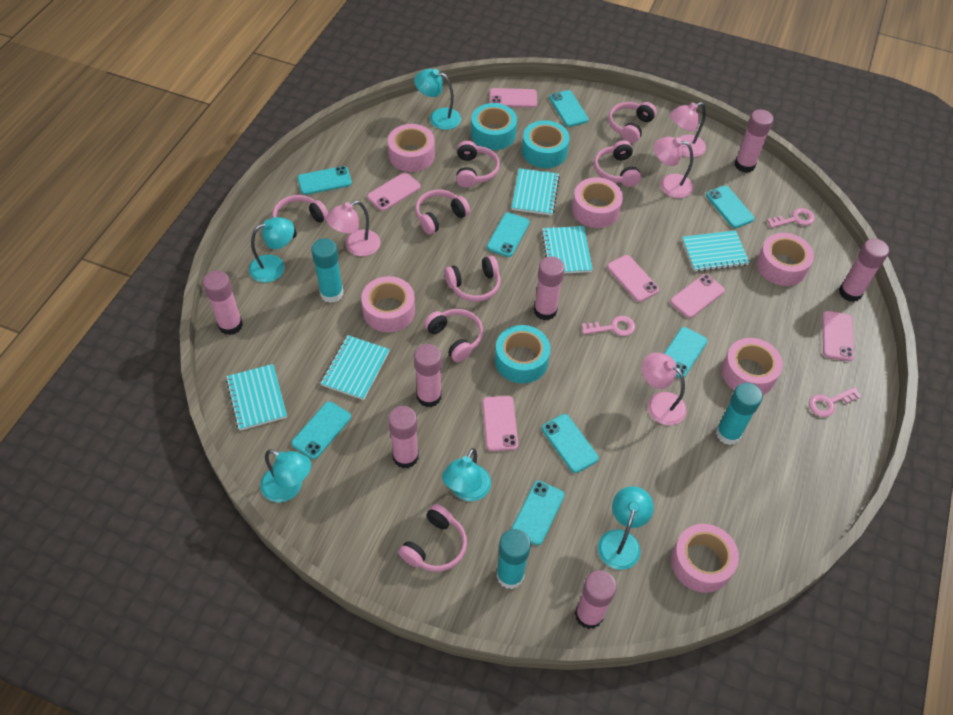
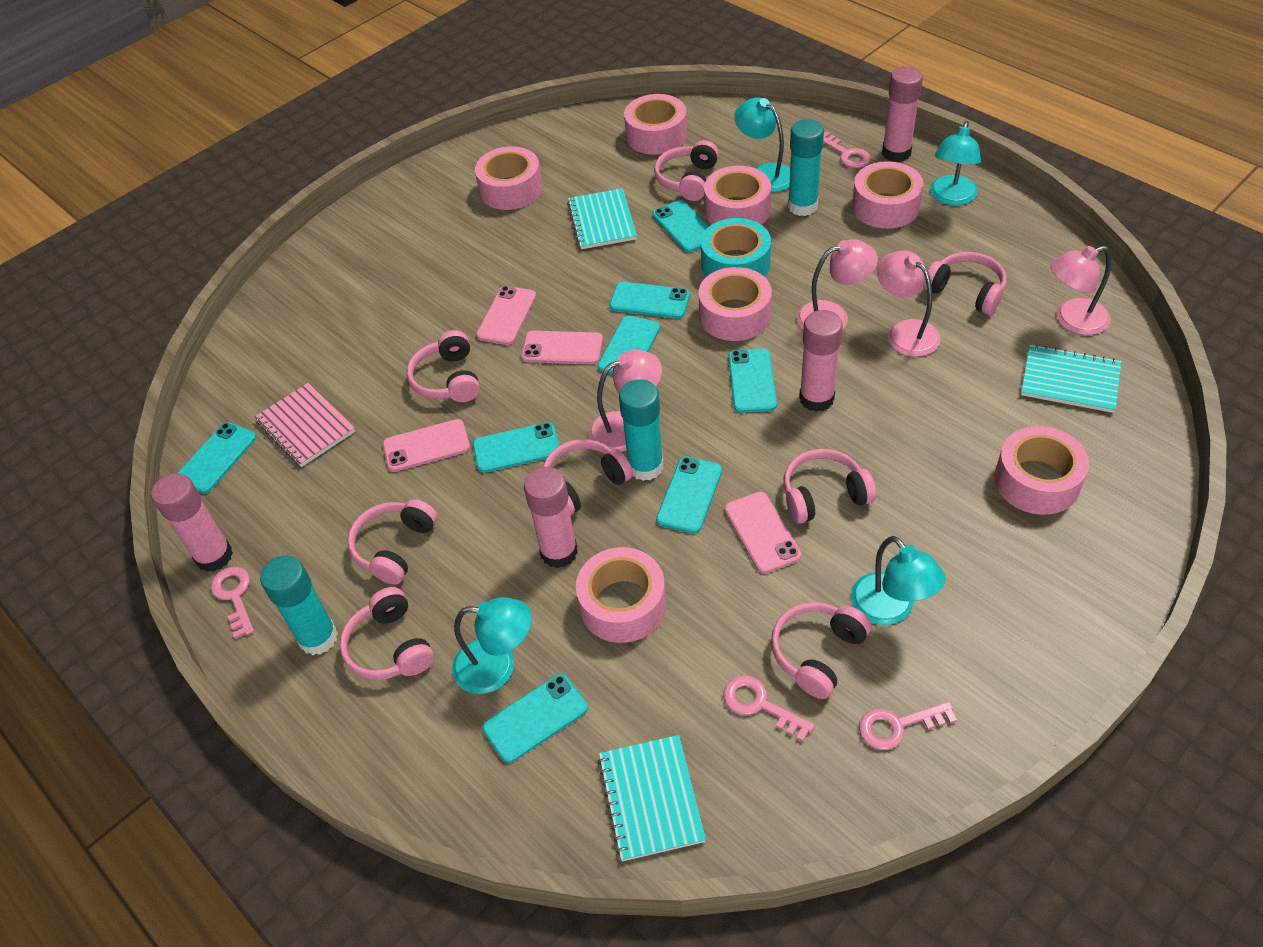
pink glue stick: 7 -> 4
pink key: 3 -> 4
pink notebook: 0 -> 1
pink phone: 6 -> 4
pink tape: 6 -> 7
turquoise lamp: 5 -> 4
turquoise notebook: 5 -> 3
turquoise tape: 3 -> 1

